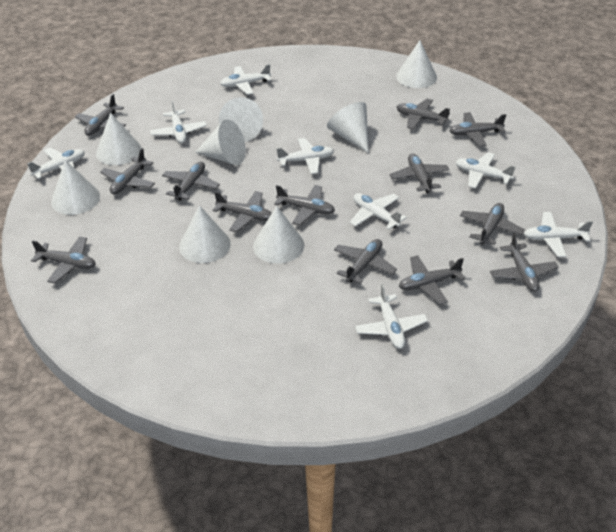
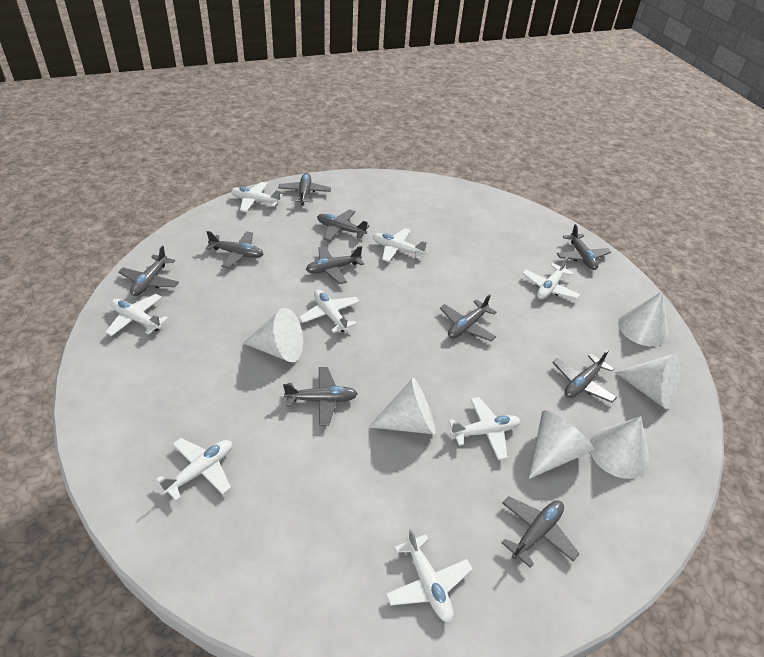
grey plane: 13 -> 10
white cone: 8 -> 6

